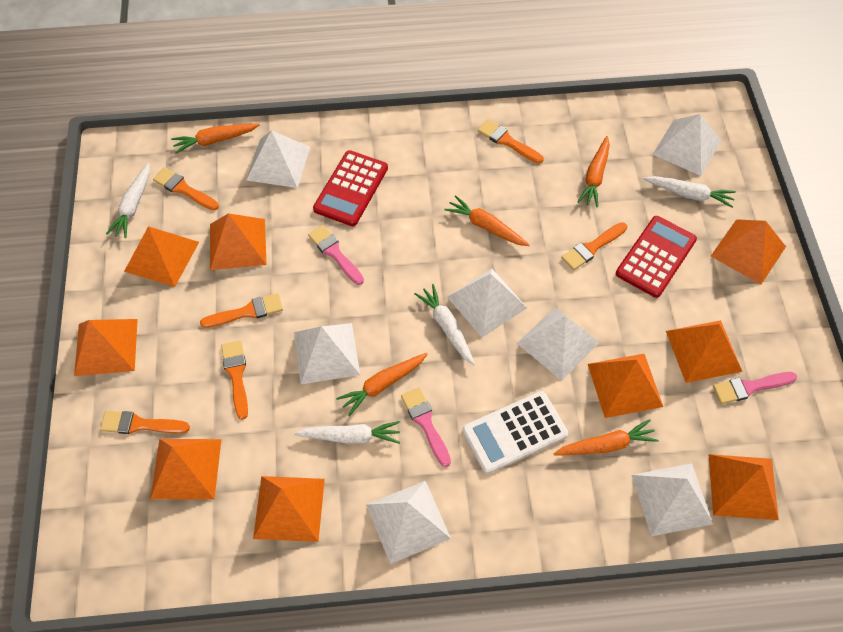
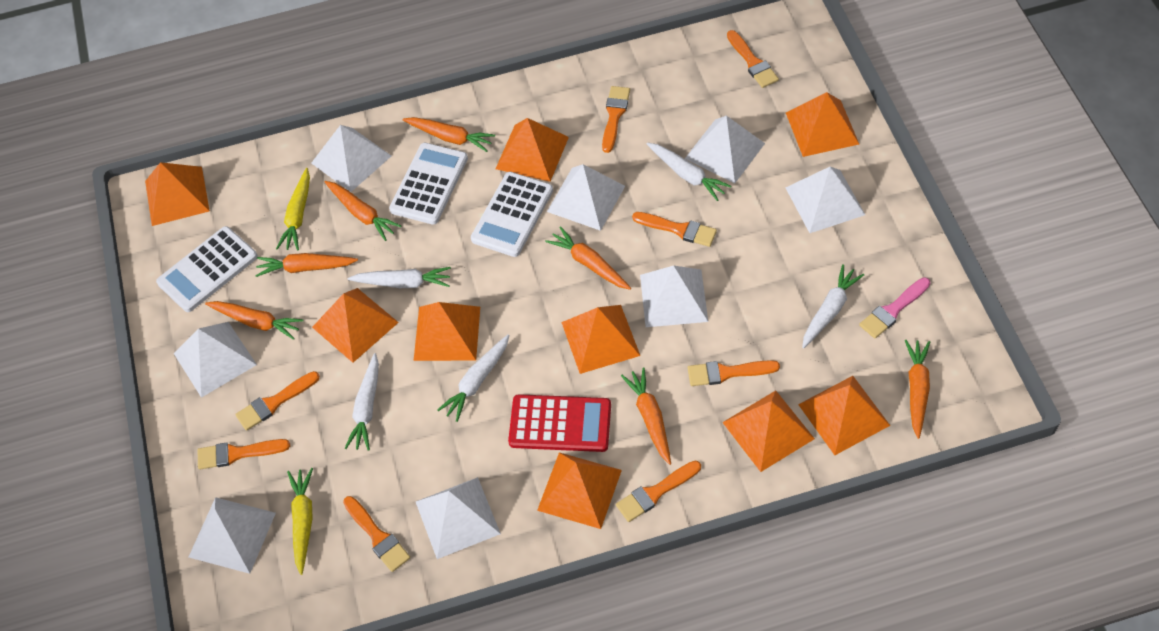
orange brush: 6 -> 8
orange carrot: 5 -> 7
pink brush: 3 -> 1
red calculator: 2 -> 1
white calculator: 1 -> 3
white carrot: 4 -> 5
white pyramid: 7 -> 8
yellow carrot: 0 -> 2

